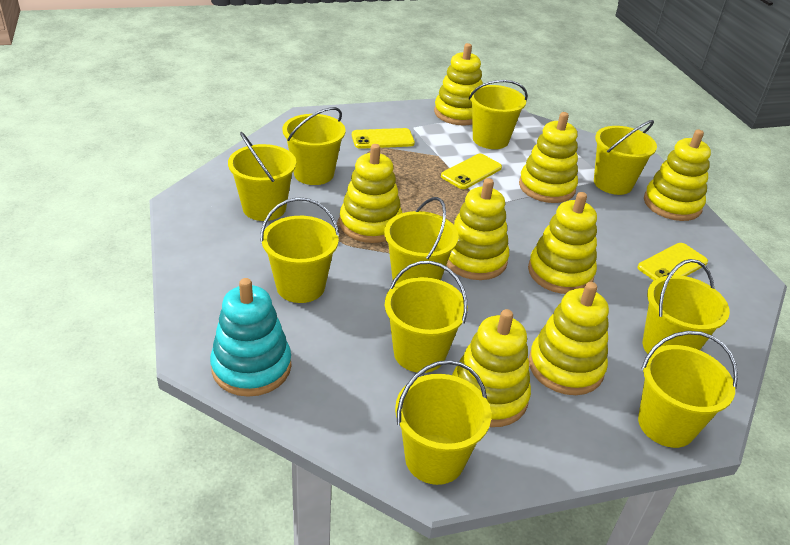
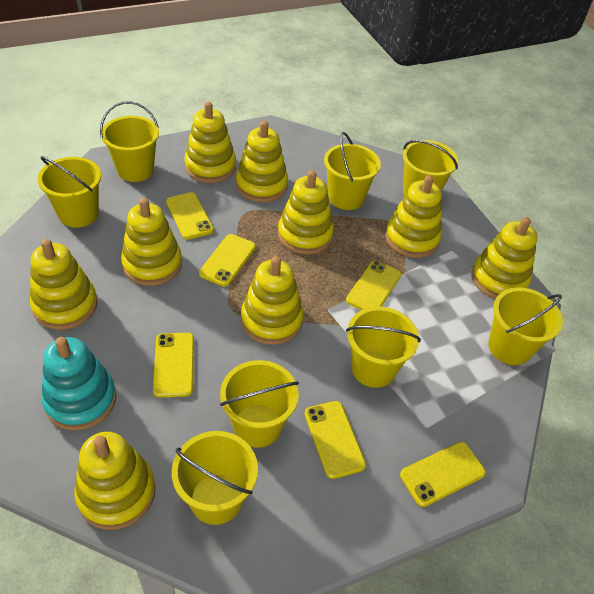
yellow bucket: 10 -> 8
yellow phone: 3 -> 6
yellow stacking toy: 8 -> 9

